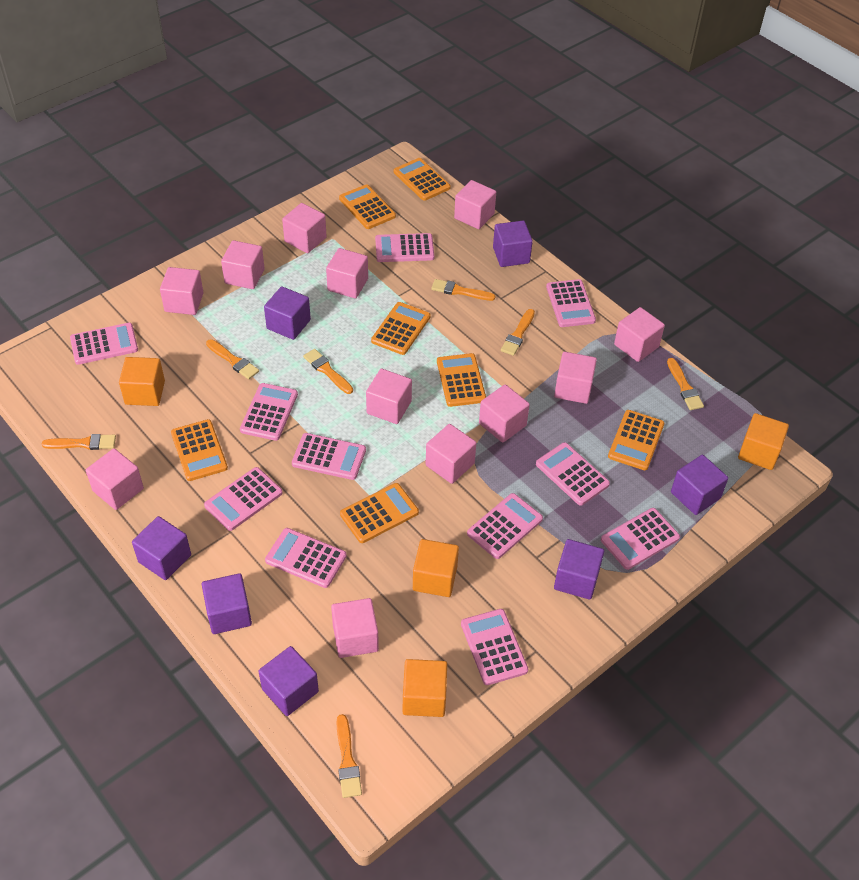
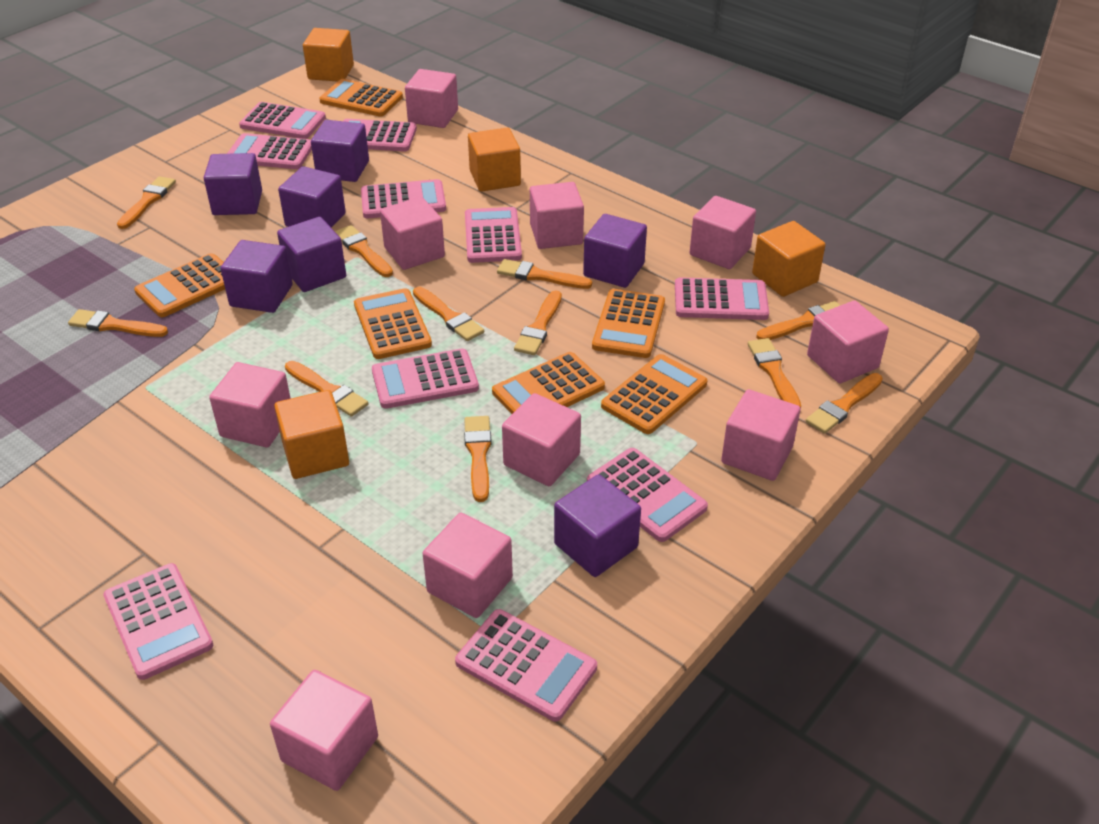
orange brush: 7 -> 11
orange calculator: 7 -> 6
pink calculator: 11 -> 10
pink cube: 12 -> 10

